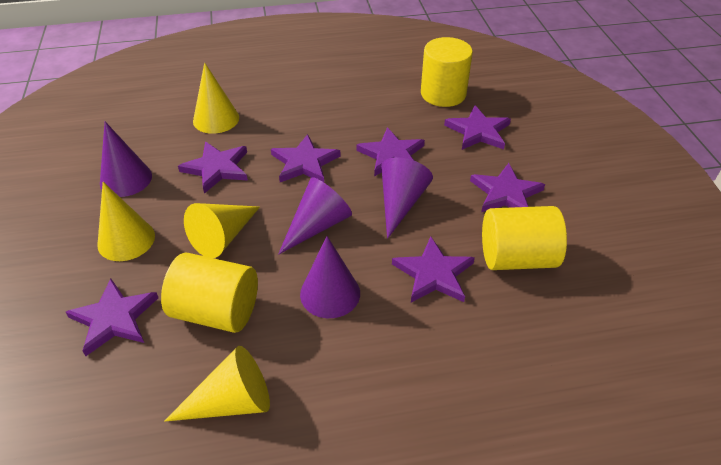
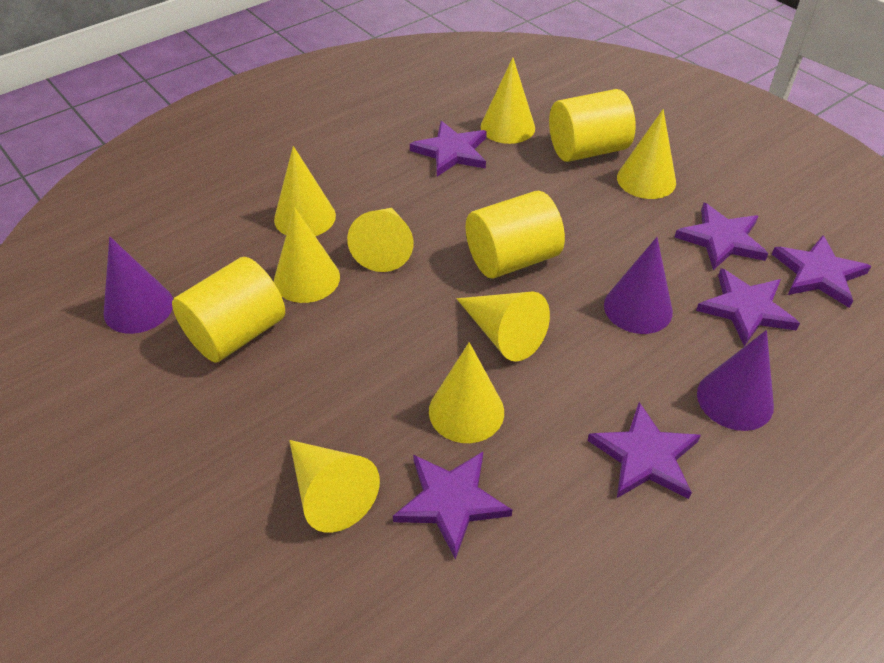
purple cone: 4 -> 3
purple star: 7 -> 6
yellow cone: 4 -> 8

